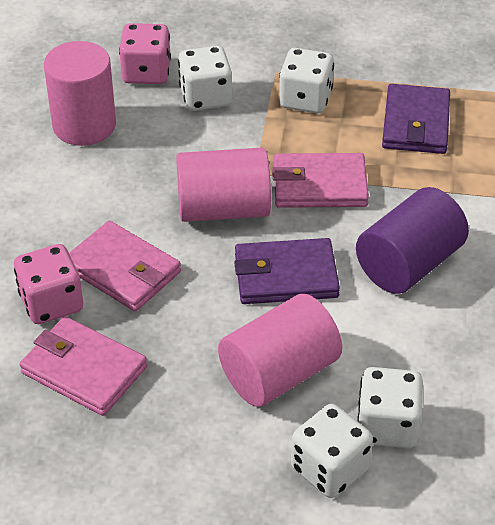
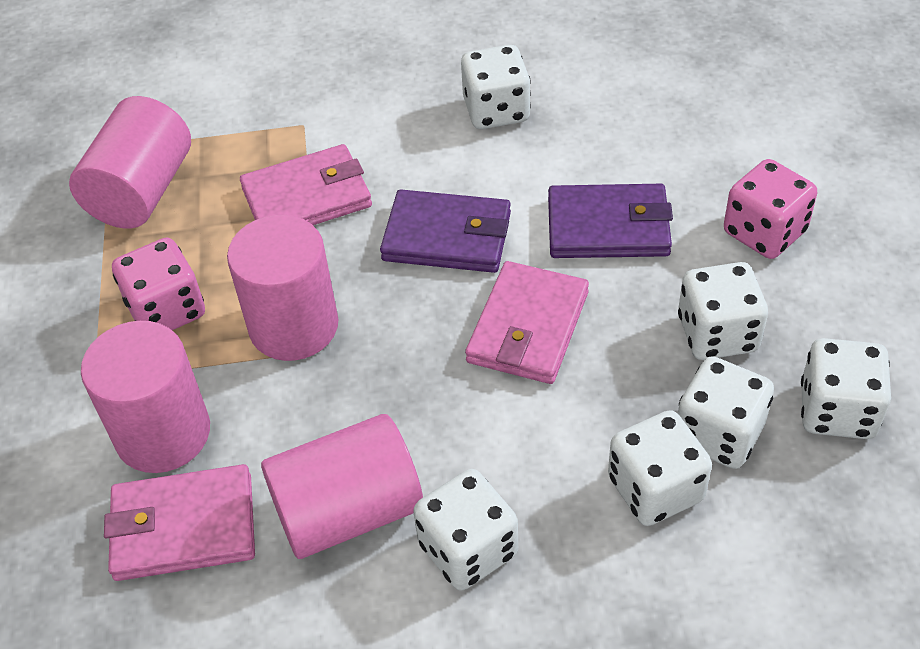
pink cylinder: 3 -> 4
purple cylinder: 1 -> 0
white dice: 4 -> 6

